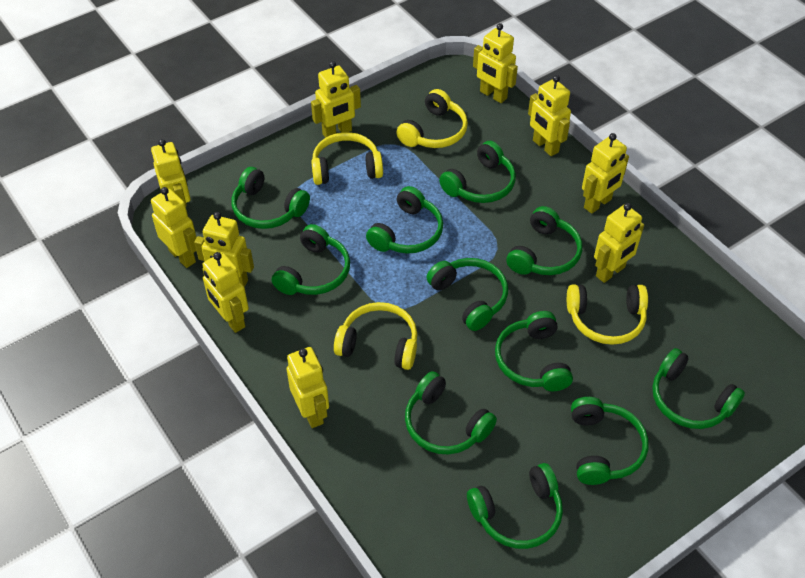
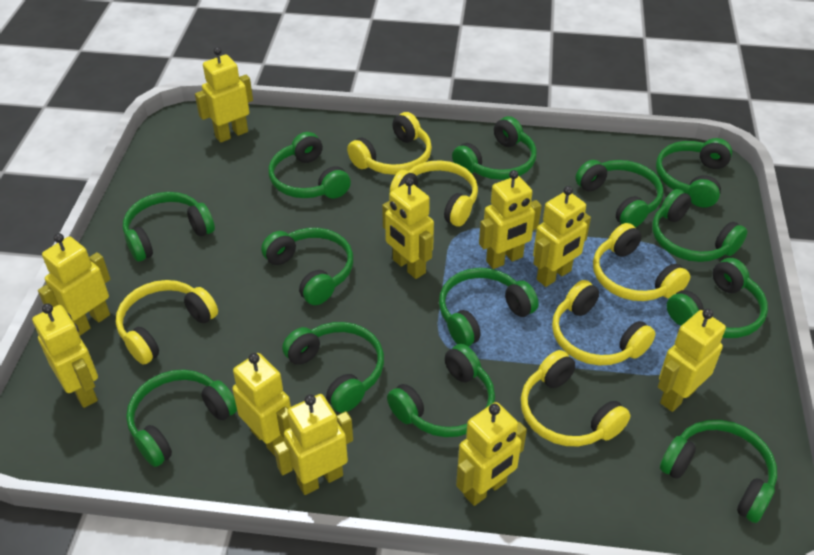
green headphones: 11 -> 13
yellow headphones: 4 -> 6

